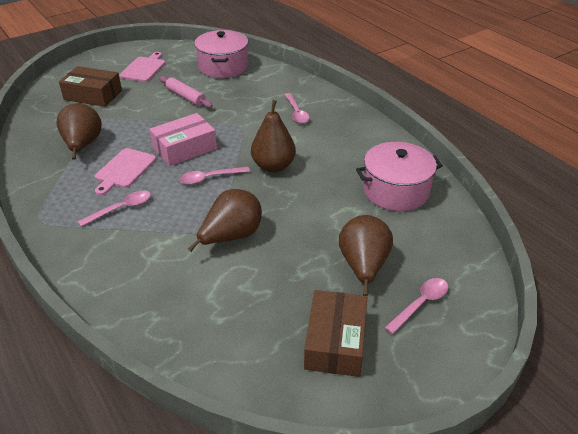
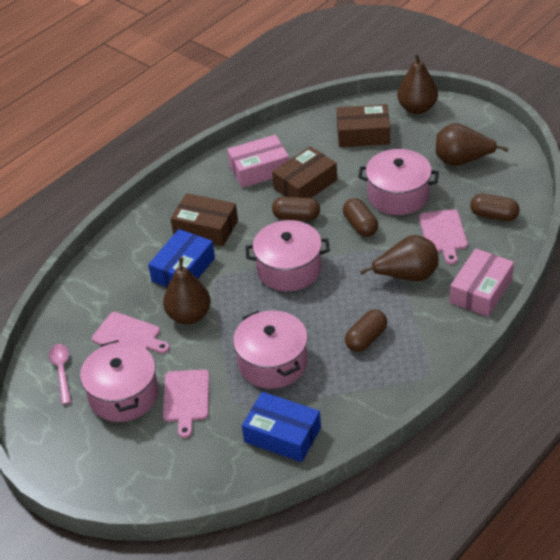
blue box: 0 -> 2
brown box: 2 -> 3
brown capsule: 0 -> 4
pink box: 1 -> 2
pink cutting board: 2 -> 3
pink pot: 2 -> 4
pink rolling pin: 1 -> 0
pink spoon: 4 -> 1

